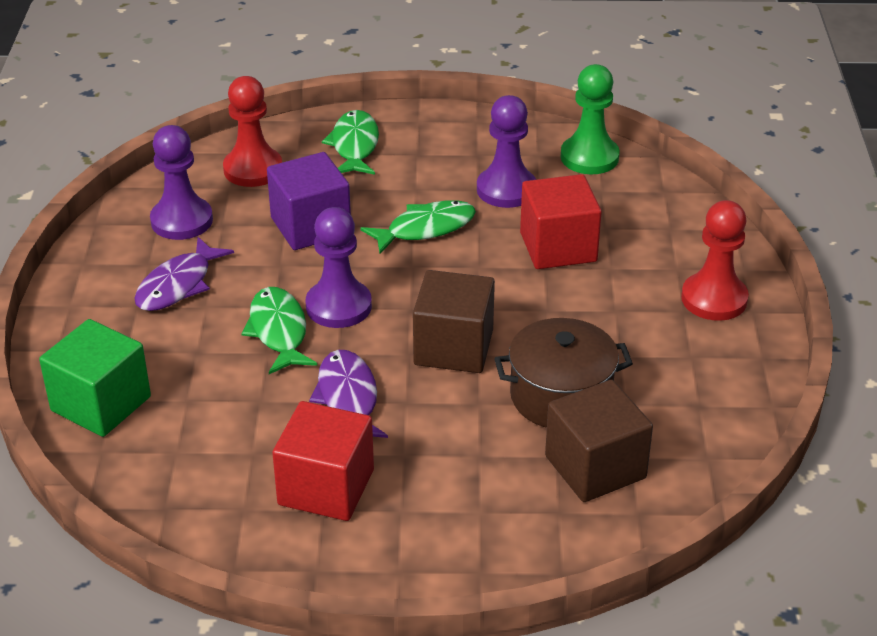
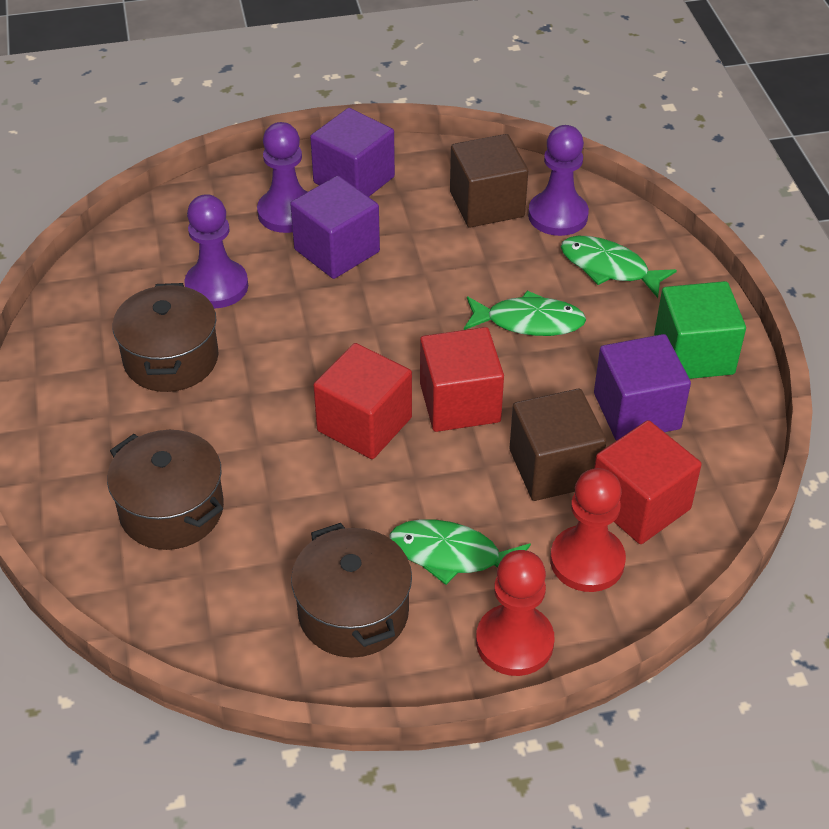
brown pot: 1 -> 3
green pawn: 1 -> 0
purple cube: 1 -> 3
purple fish: 2 -> 0
red cube: 2 -> 3

